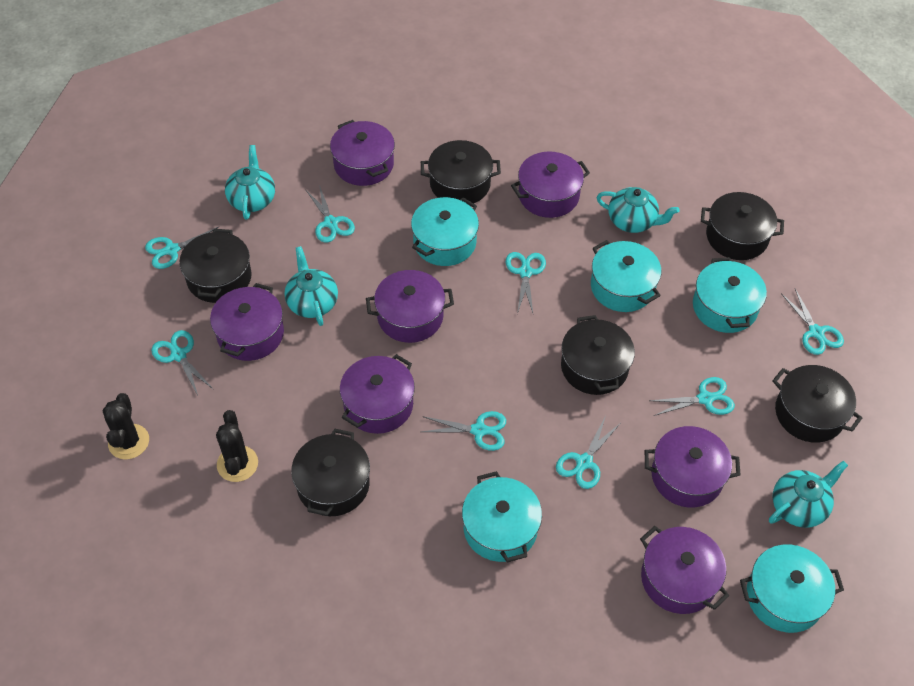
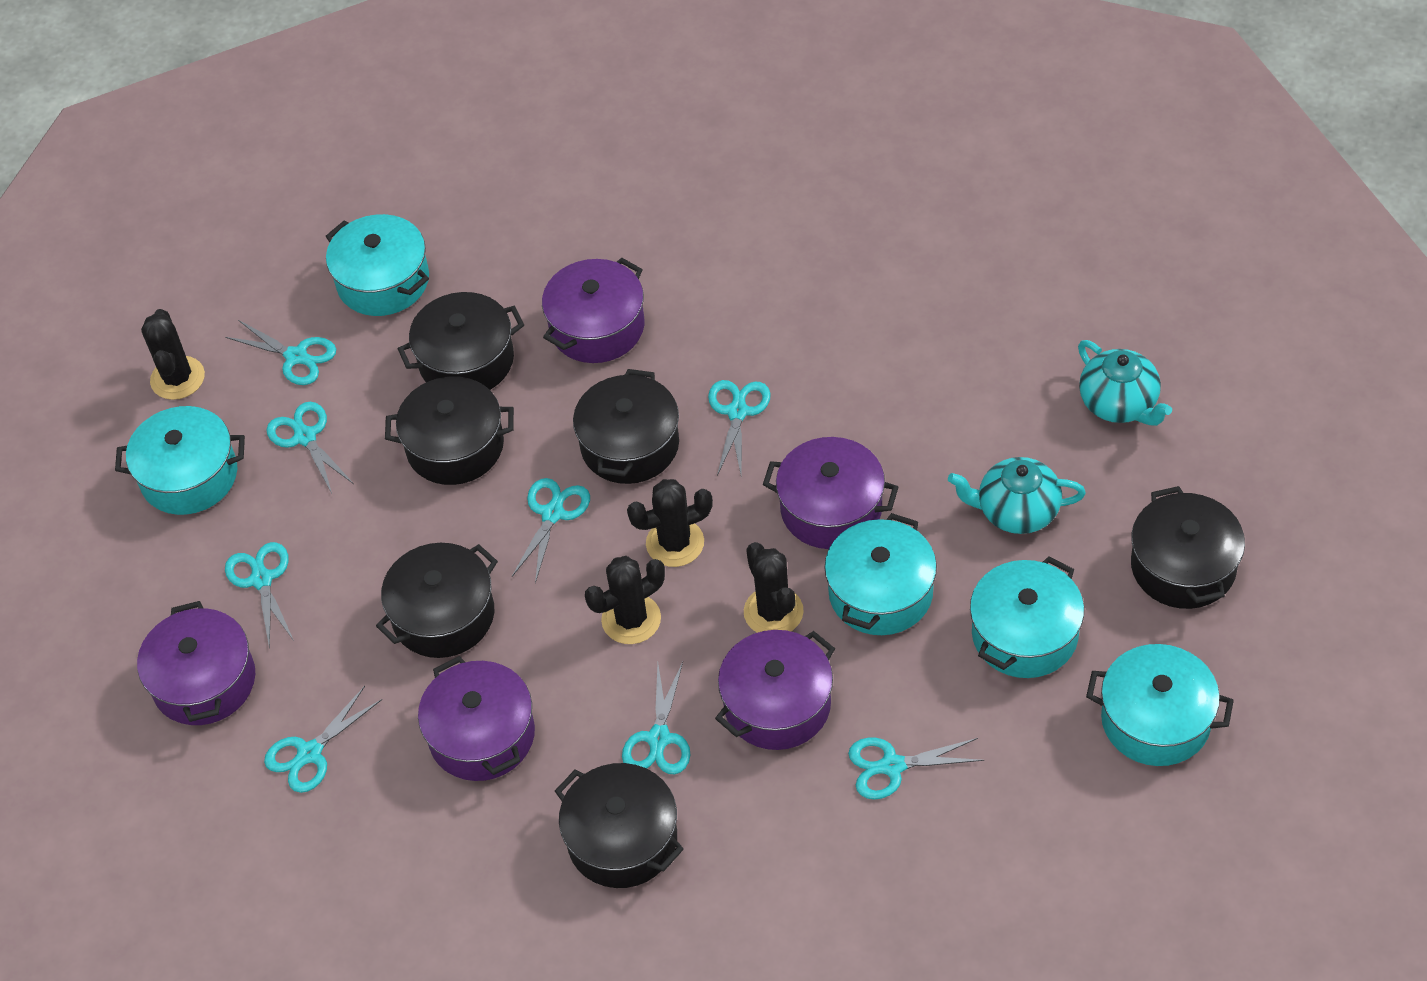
black cactus: 2 -> 4
purple pot: 7 -> 5
turquoise teapot: 4 -> 2

